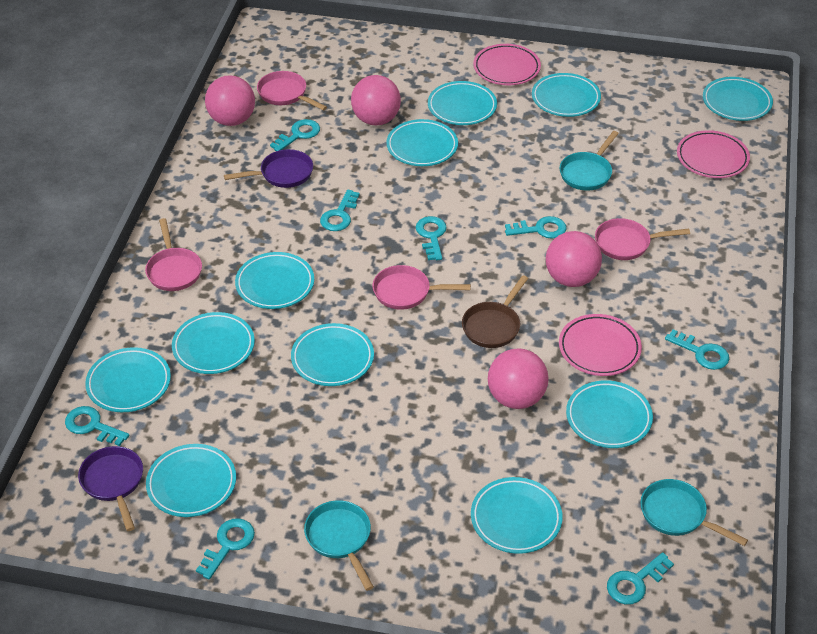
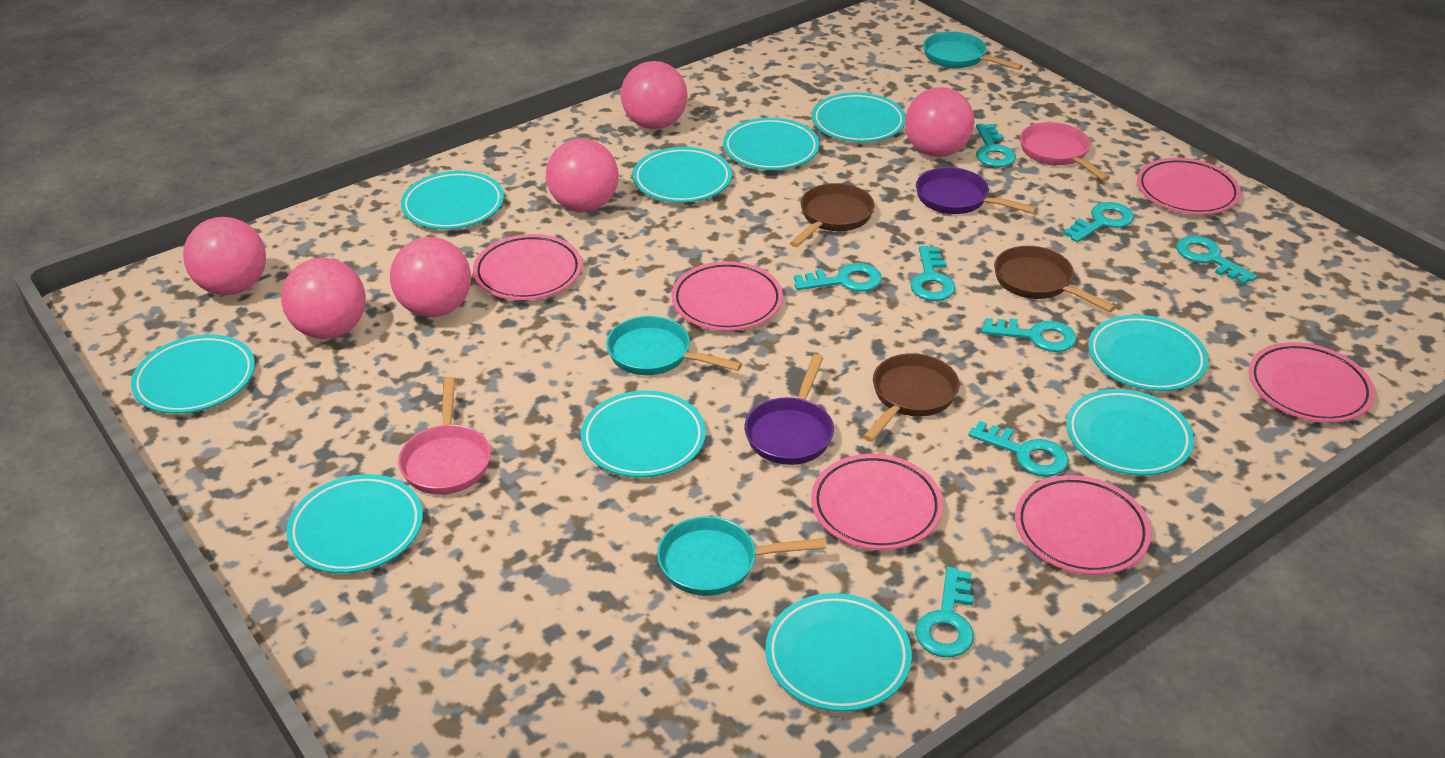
brown pan: 1 -> 3
pink ball: 4 -> 6
pink pan: 4 -> 2
pink plate: 3 -> 6
turquoise plate: 11 -> 10

